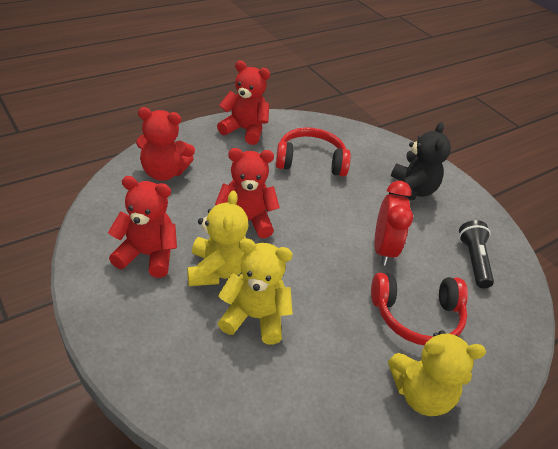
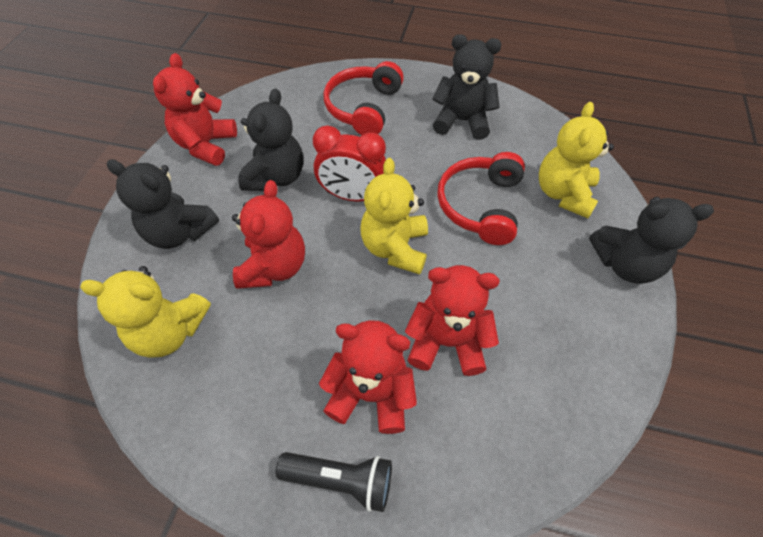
black teddy bear: 1 -> 4

